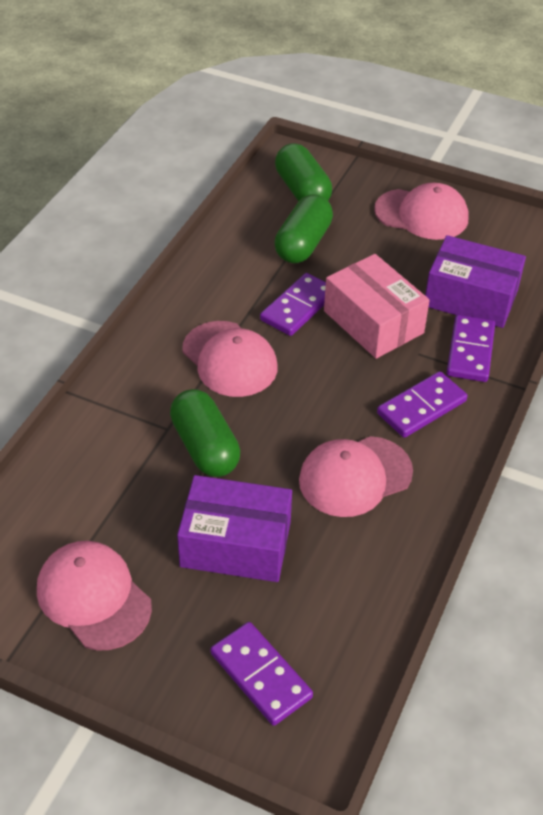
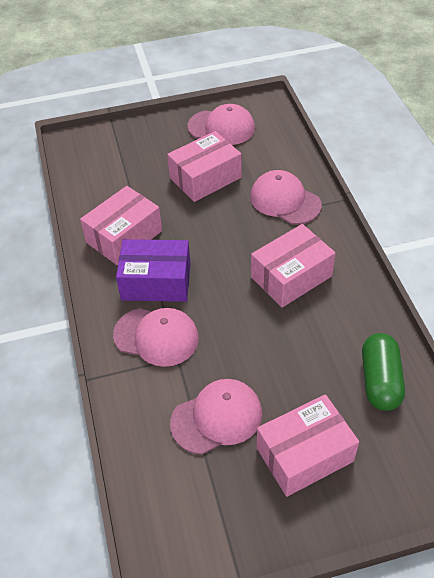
green capsule: 3 -> 1
pink box: 1 -> 4
purple box: 2 -> 1
purple domino: 4 -> 0

